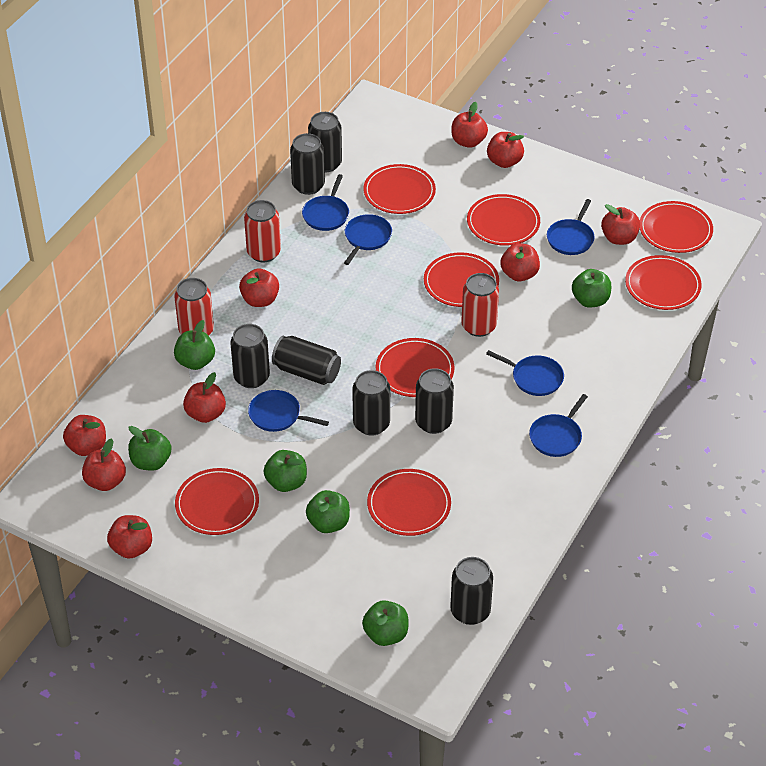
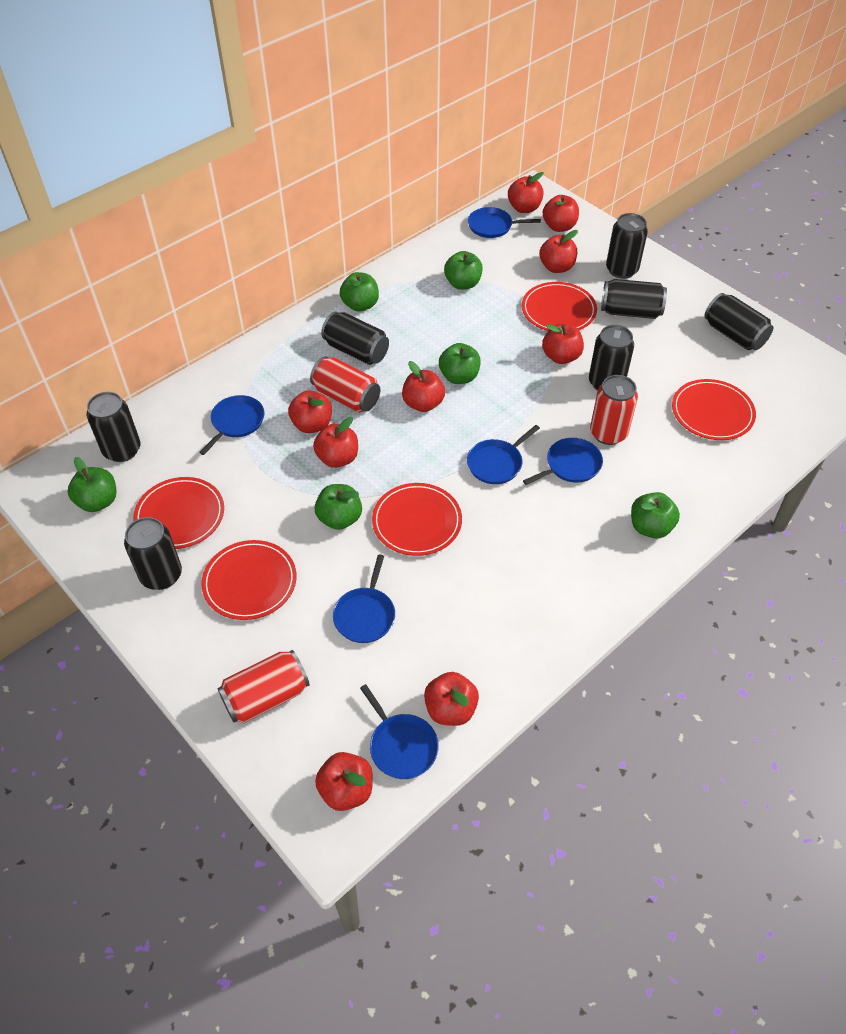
red plate: 8 -> 5

